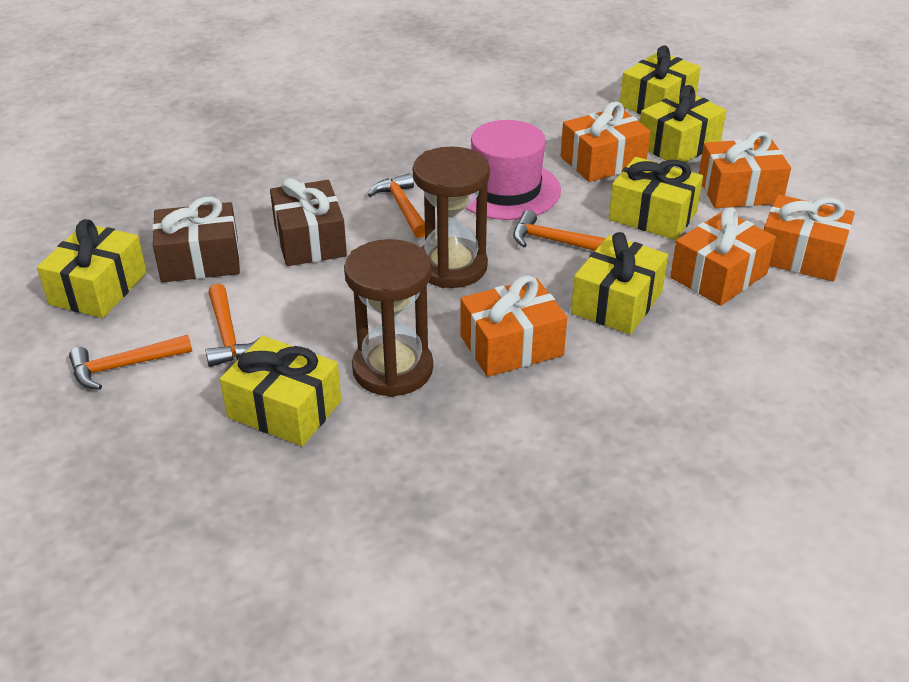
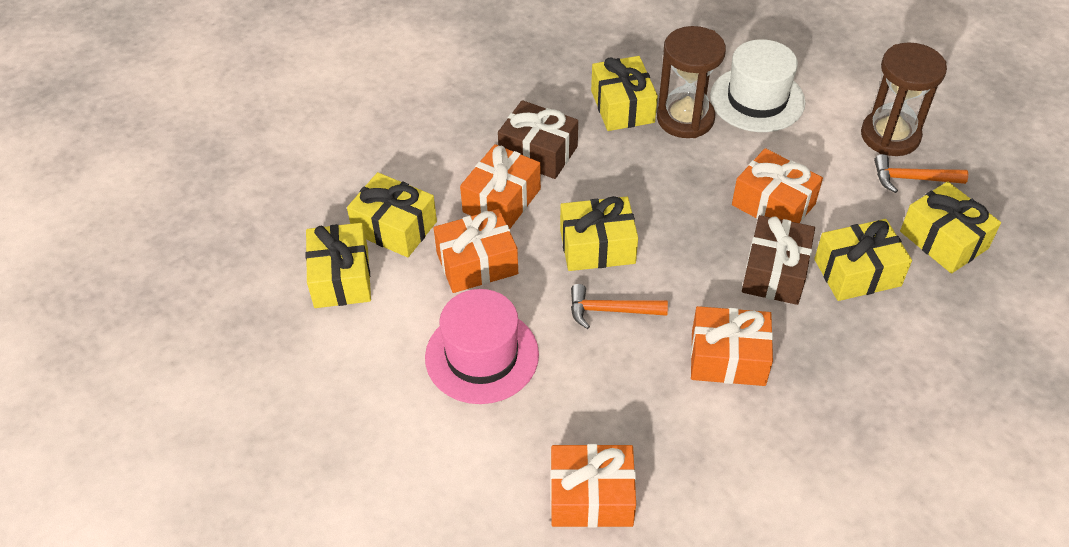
orange hammer: 4 -> 2
white hat: 0 -> 1

